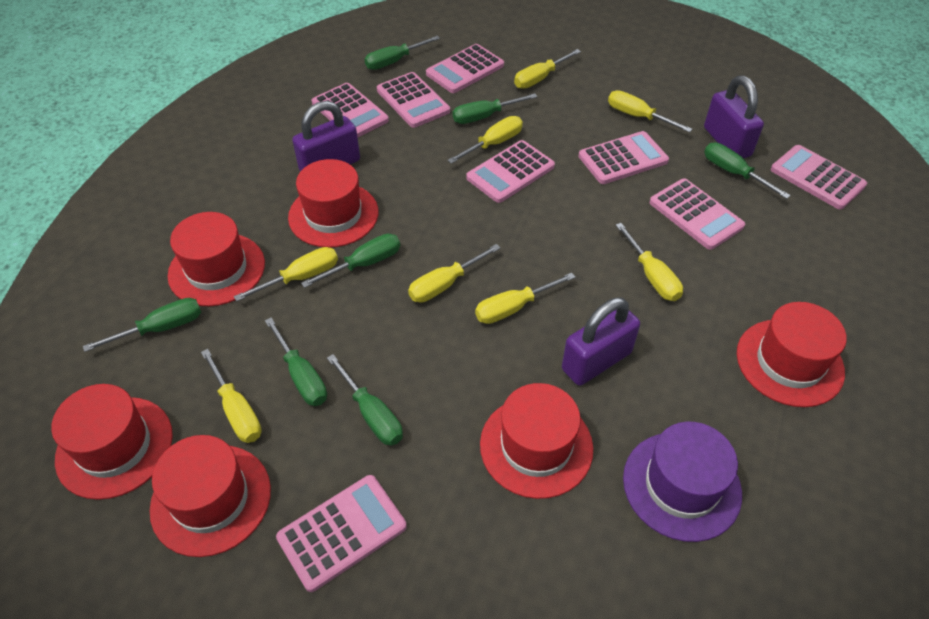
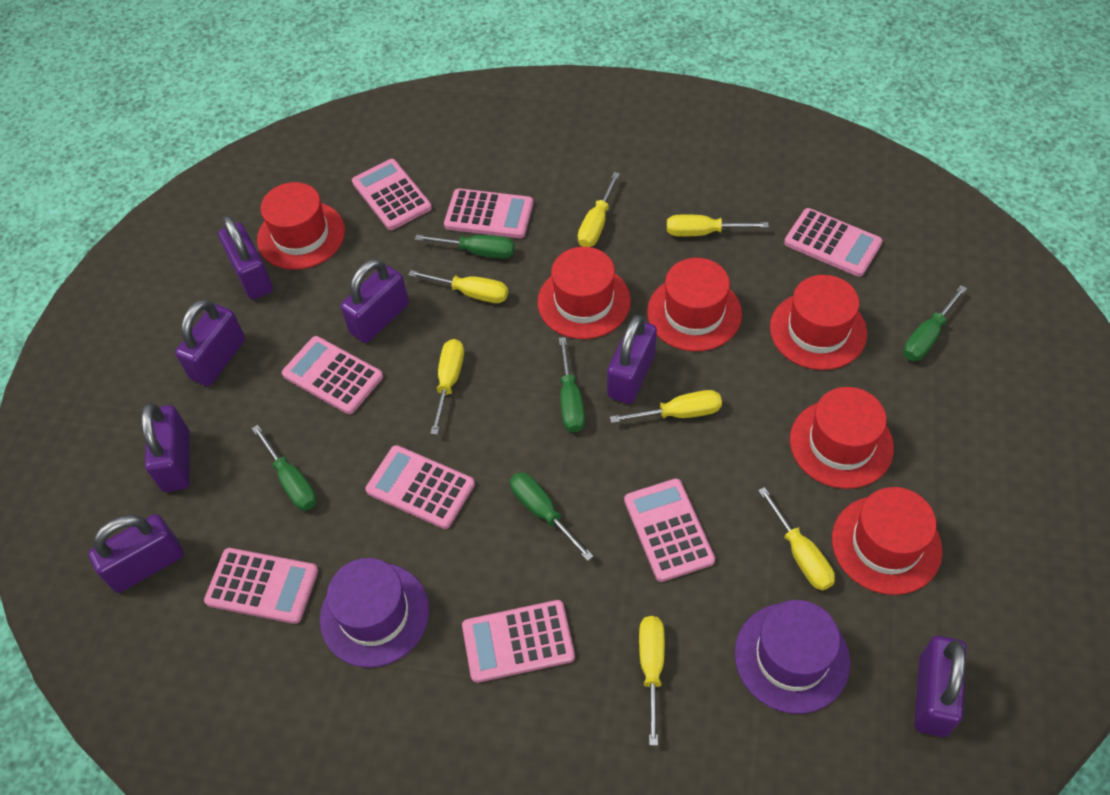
green screwdriver: 7 -> 5
purple hat: 1 -> 2
purple padlock: 3 -> 7
yellow screwdriver: 8 -> 7

